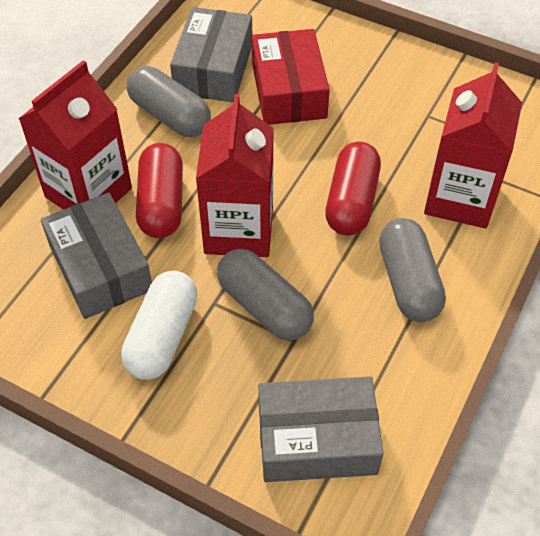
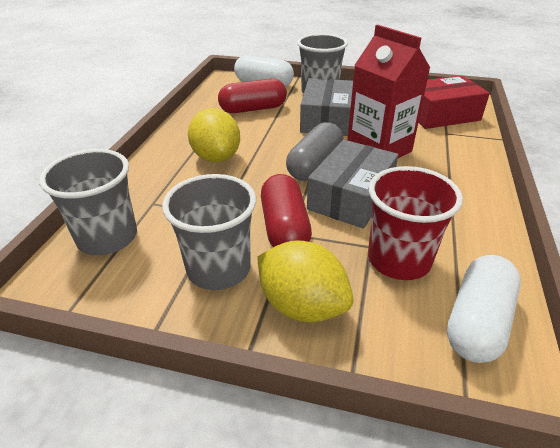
grey box: 3 -> 2
grey capsule: 3 -> 1
grey cup: 0 -> 3
red carton: 3 -> 1
red cup: 0 -> 1
white capsule: 1 -> 2
yellow lemon: 0 -> 2

